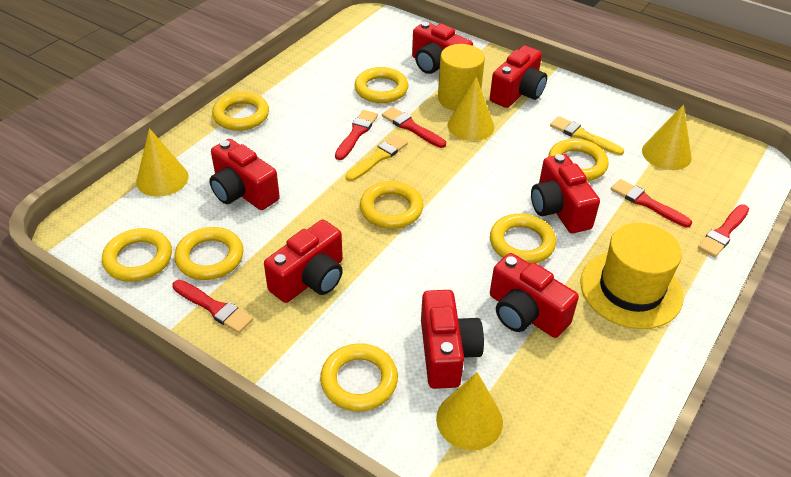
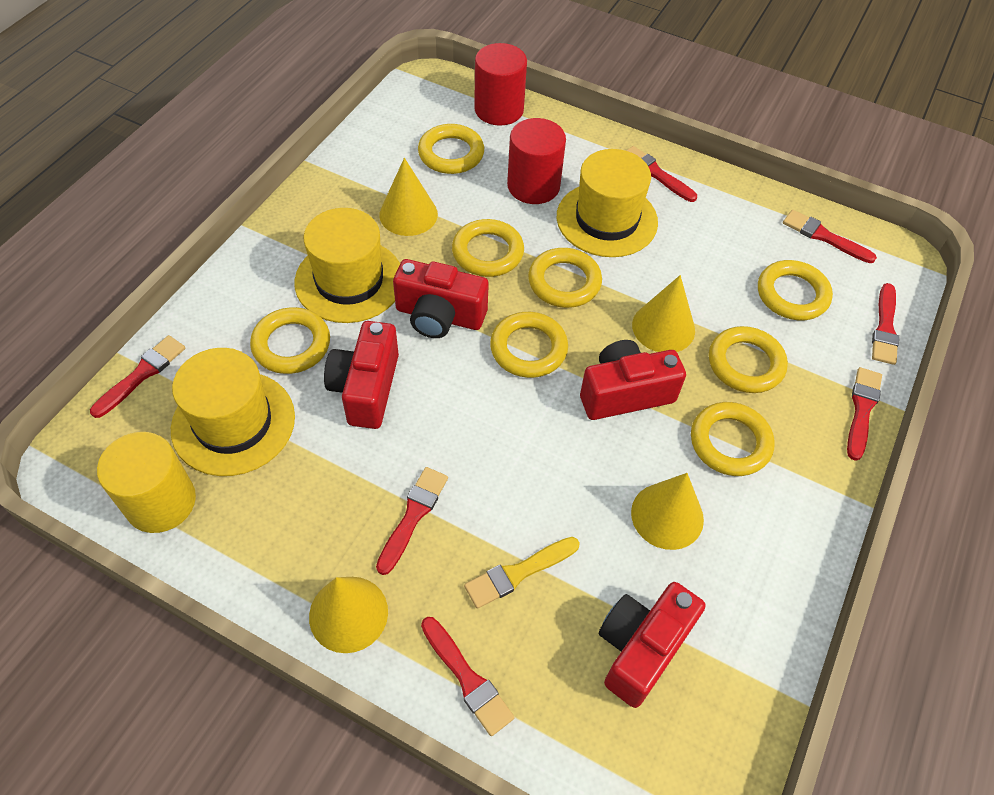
red brush: 5 -> 7
red camera: 7 -> 4
red cylinder: 0 -> 2
yellow brush: 2 -> 1
yellow hat: 1 -> 3

